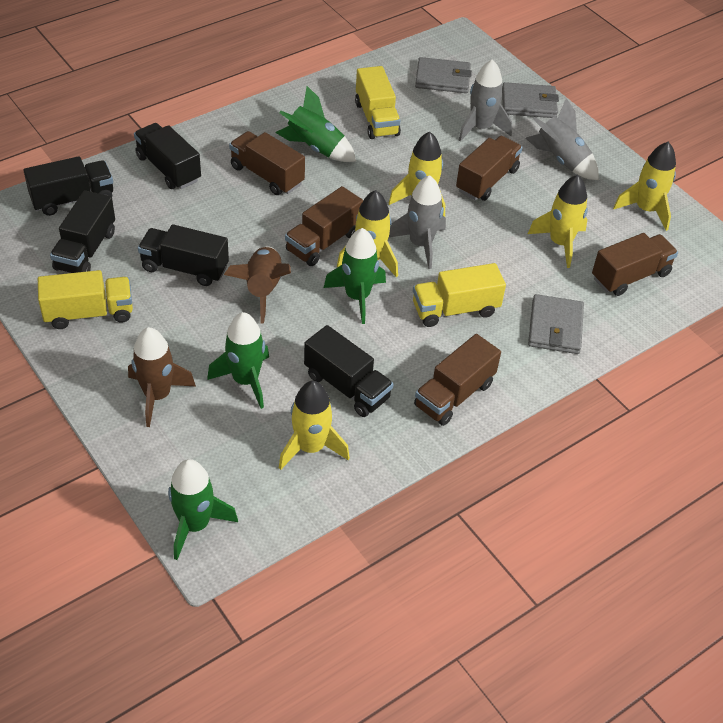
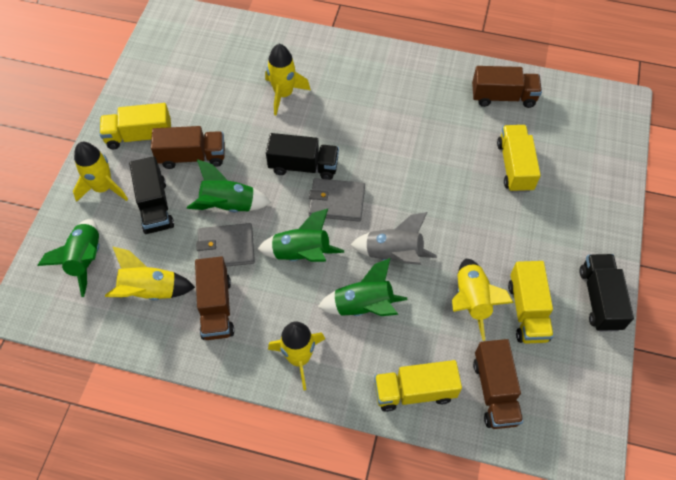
black truck: 5 -> 3
brown rocket: 2 -> 0
brown truck: 5 -> 4
grey rocket: 3 -> 1
grey wallet: 3 -> 2
yellow truck: 3 -> 4

